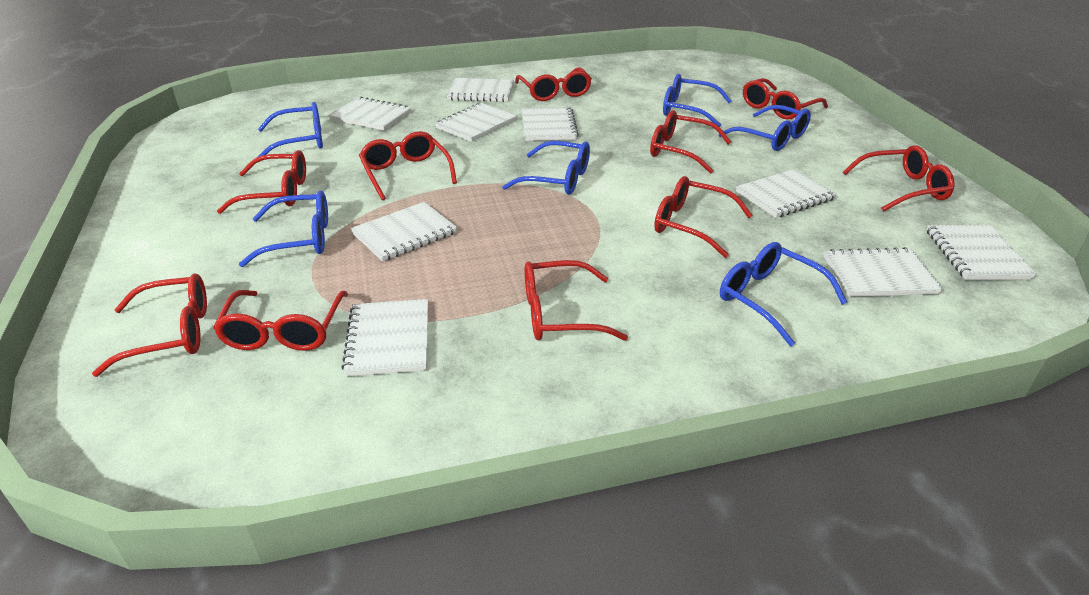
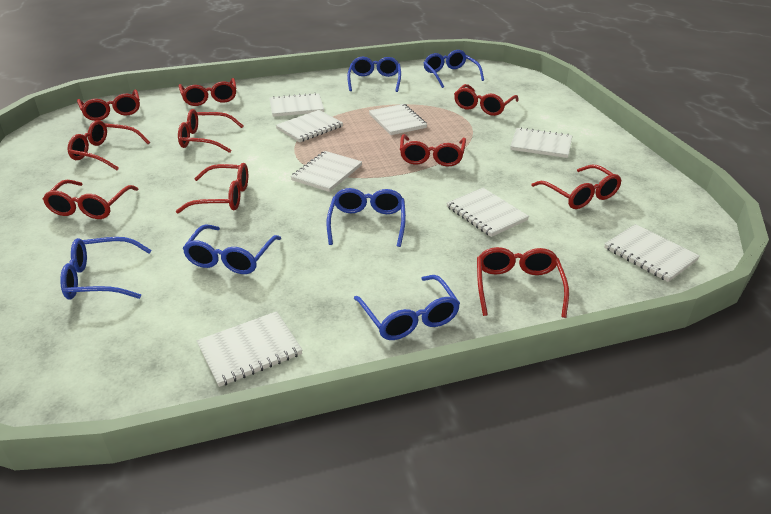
white notebook: 9 -> 8

